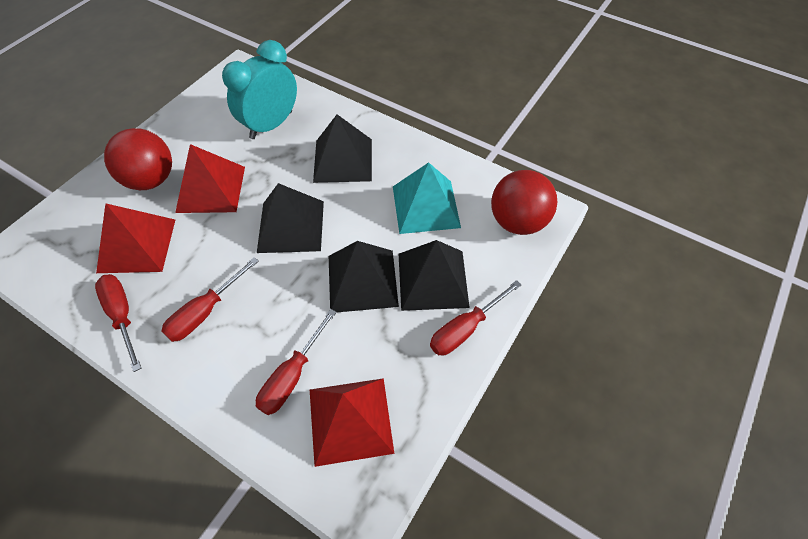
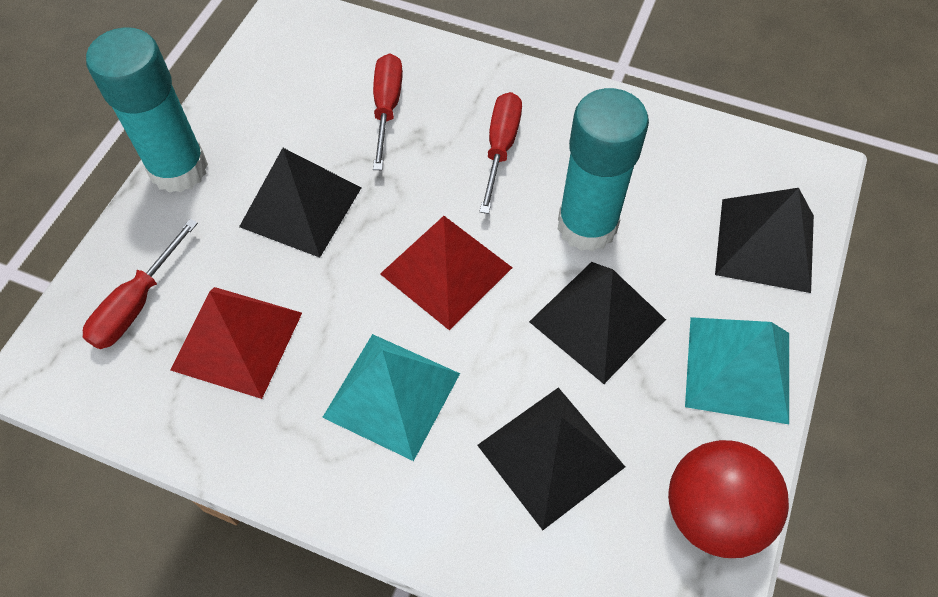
red ball: 2 -> 1
red pyramid: 3 -> 2
red screwdriver: 4 -> 3
turquoise clock: 1 -> 0
turquoise glue stick: 0 -> 2
turquoise pyramid: 1 -> 2

